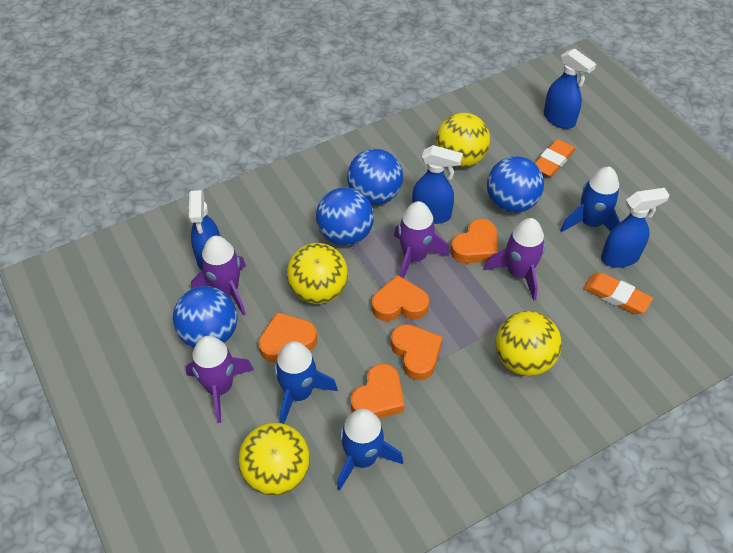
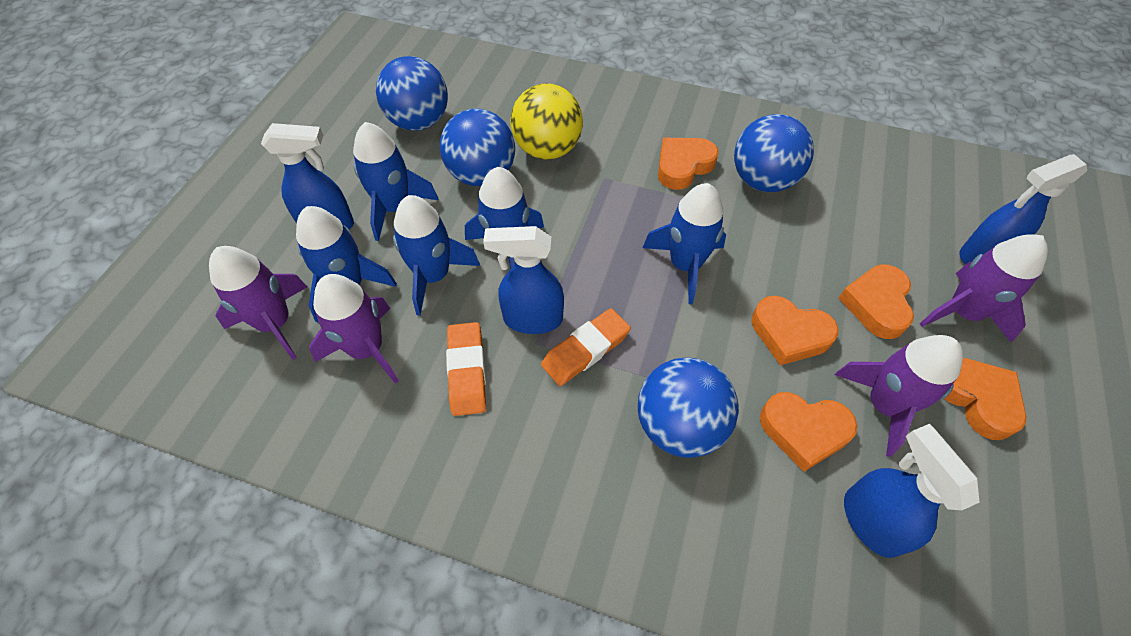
blue rocket: 3 -> 5
yellow ball: 4 -> 1

